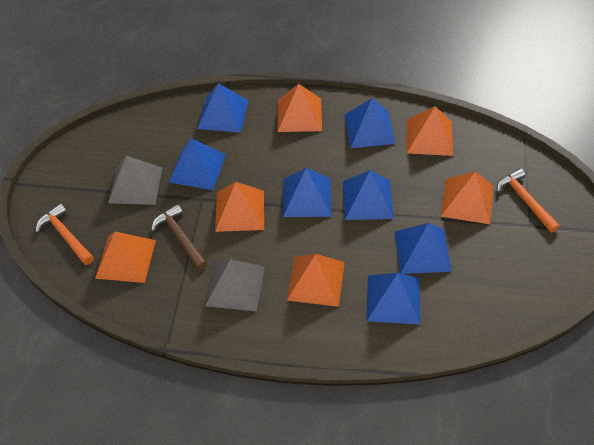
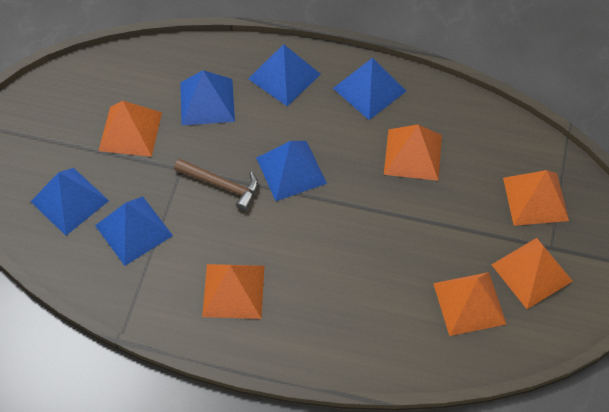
blue pyramid: 7 -> 6
grey pyramid: 2 -> 0
orange hammer: 2 -> 0

